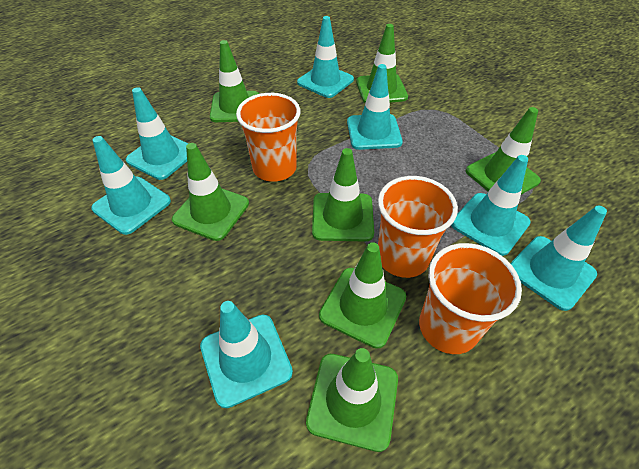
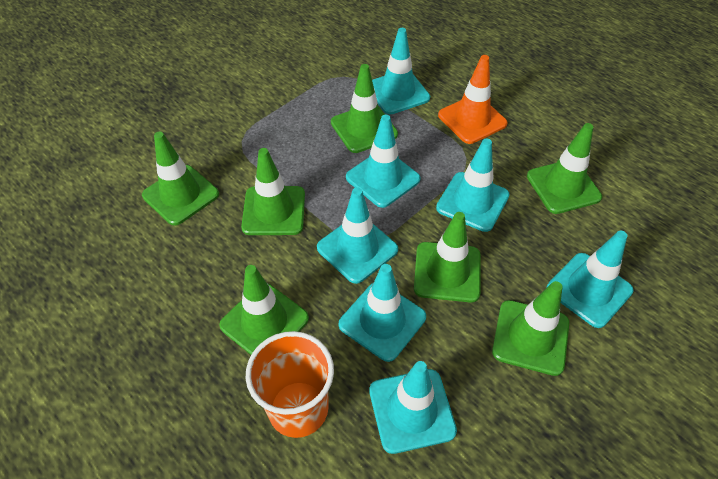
orange cup: 3 -> 1
orange traffic cone: 0 -> 1

